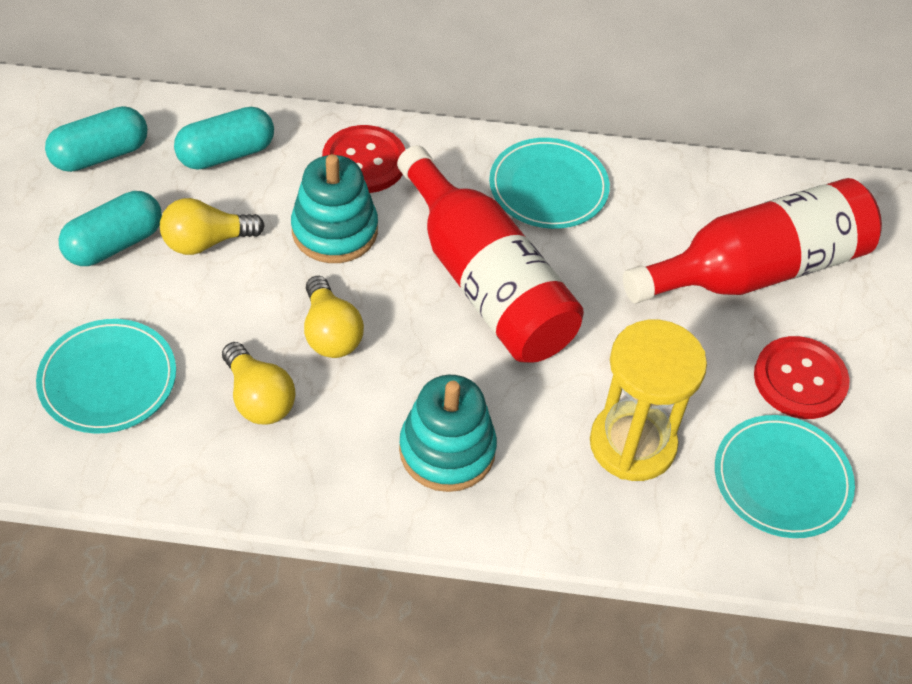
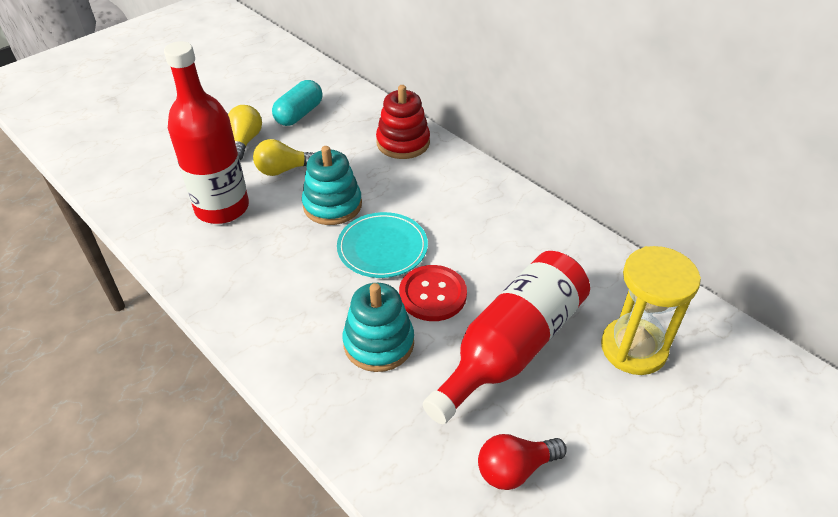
red button: 2 -> 1
red light bulb: 0 -> 1
red stacking toy: 0 -> 1
turquoise capsule: 3 -> 1
turquoise plate: 3 -> 1
yellow light bulb: 3 -> 2

